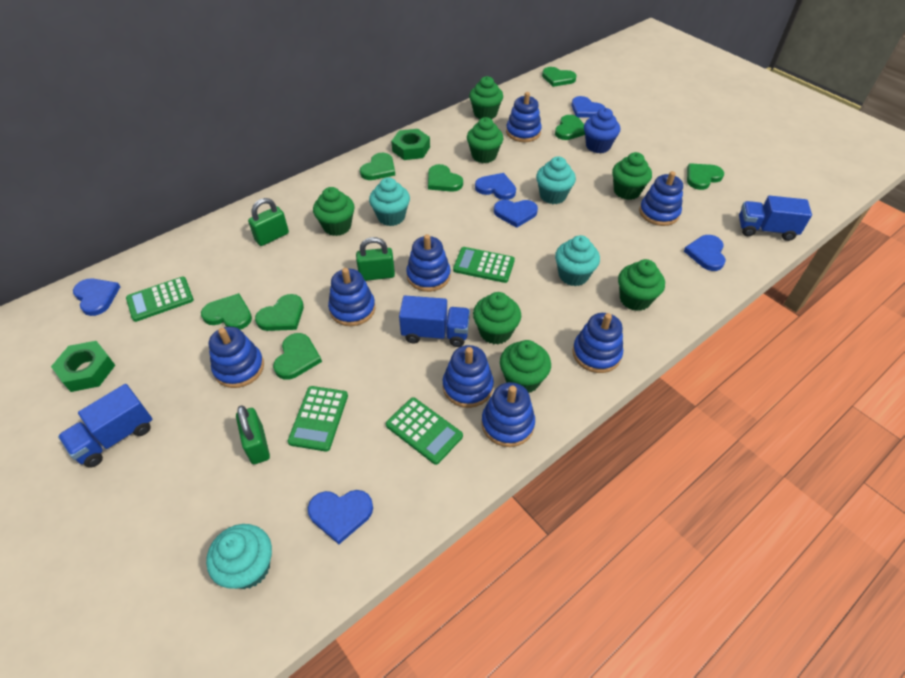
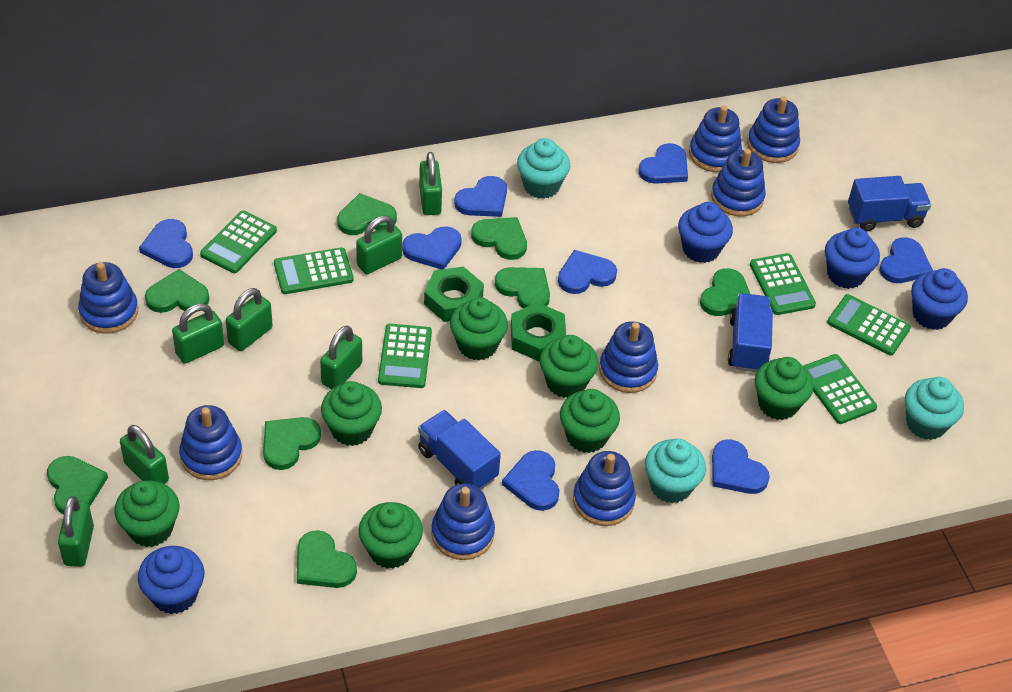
blue cupcake: 1 -> 4
blue heart: 6 -> 8
green calculator: 4 -> 6
green padlock: 3 -> 7
turquoise cupcake: 4 -> 3

